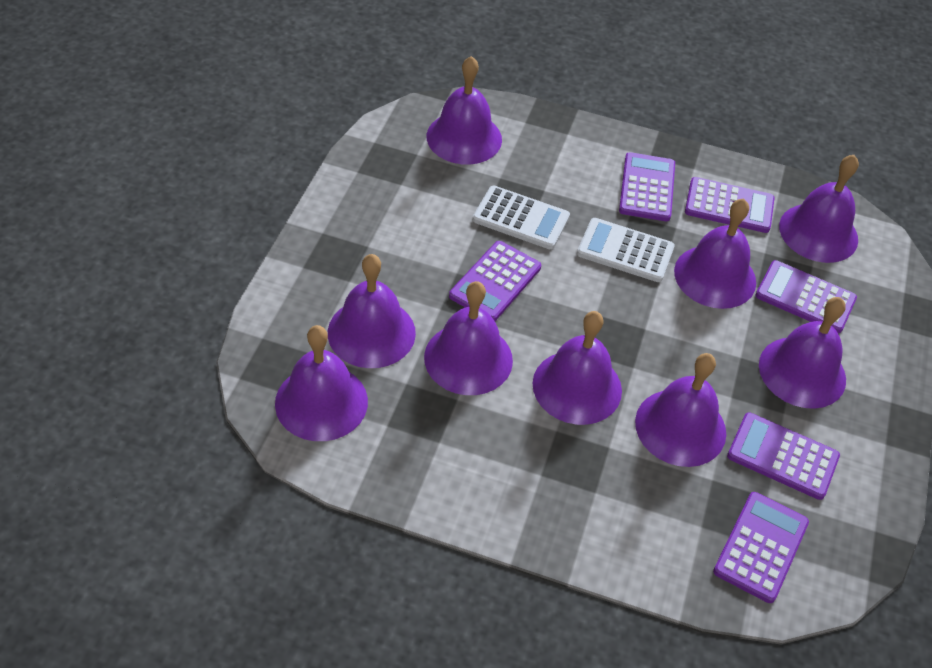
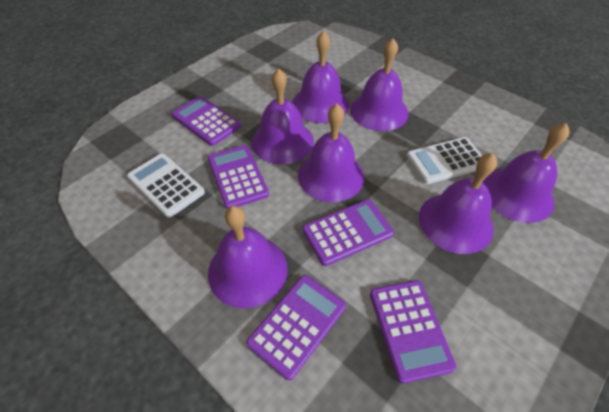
purple bell: 9 -> 7
purple calculator: 6 -> 5

